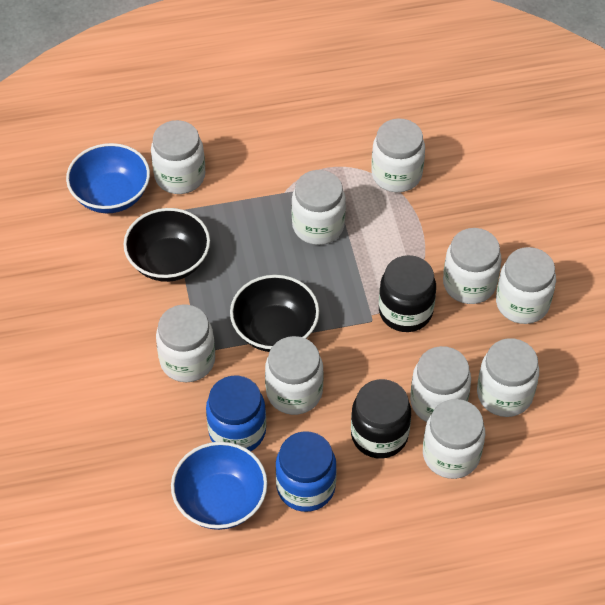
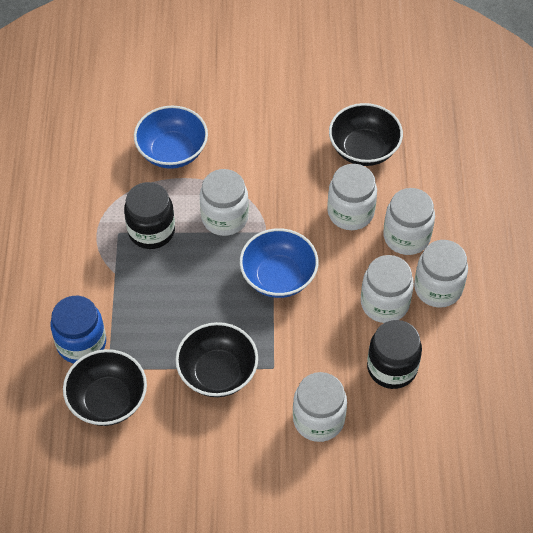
black bowl: 2 -> 3
blue jar: 2 -> 1
white jar: 10 -> 6

